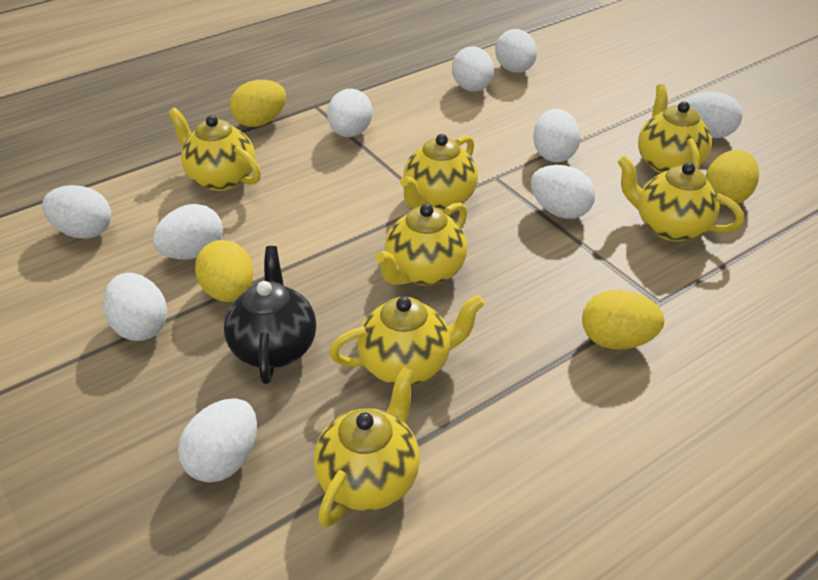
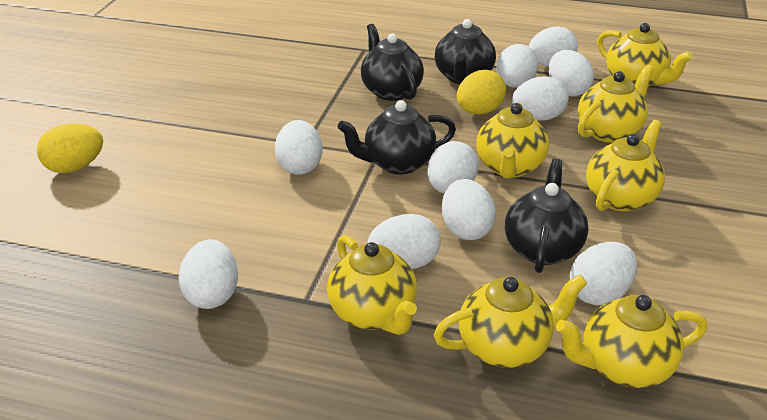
black teapot: 1 -> 4
yellow egg: 4 -> 2

